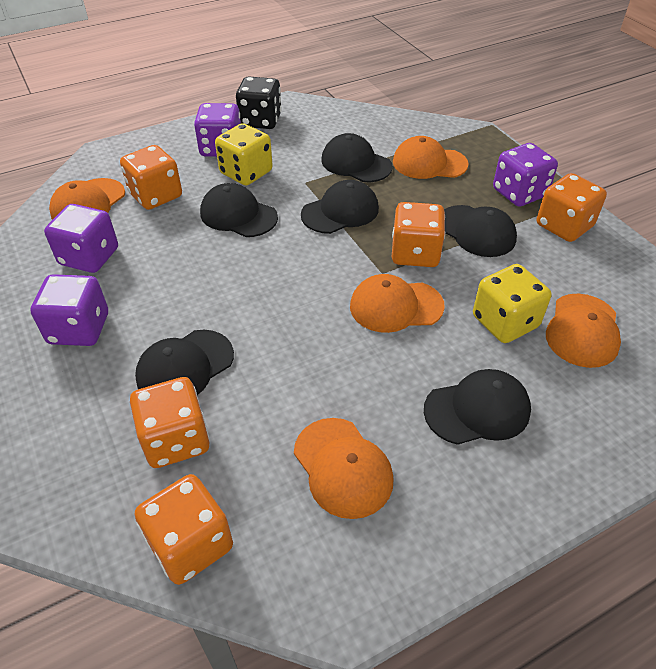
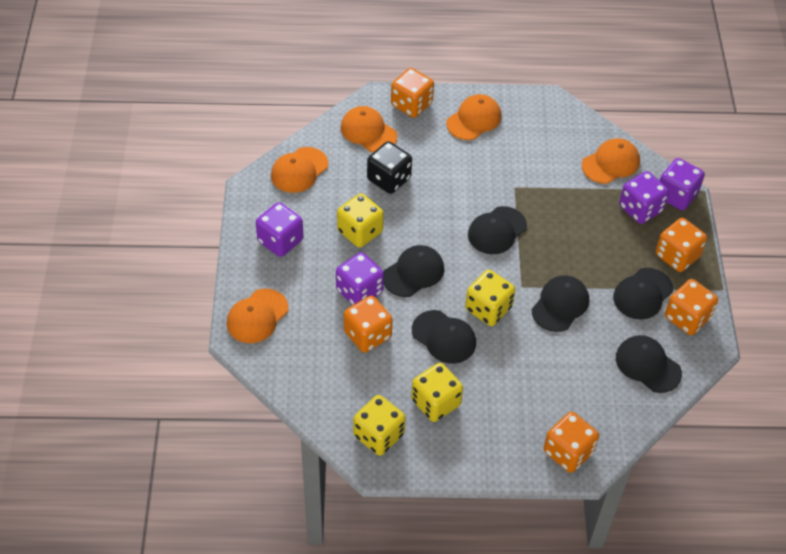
yellow dice: 2 -> 4

